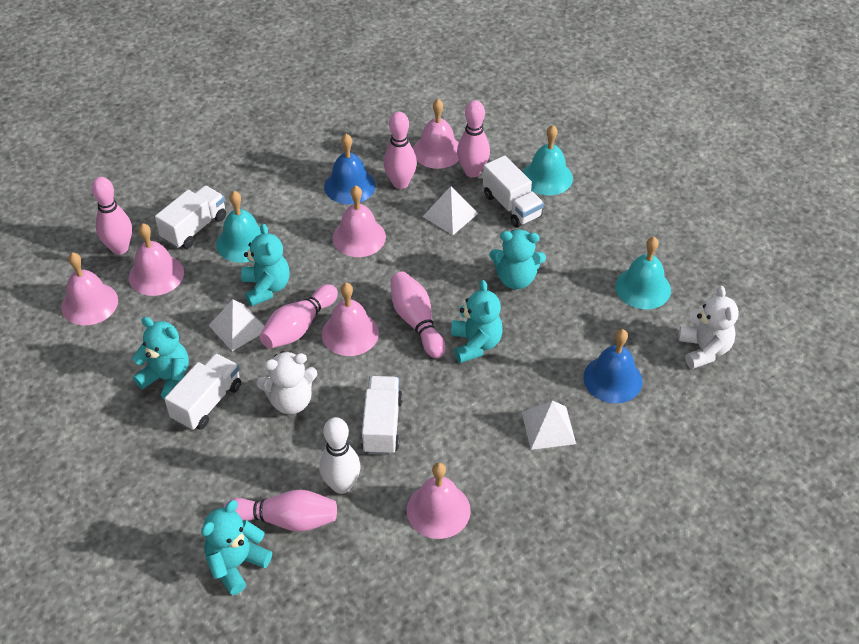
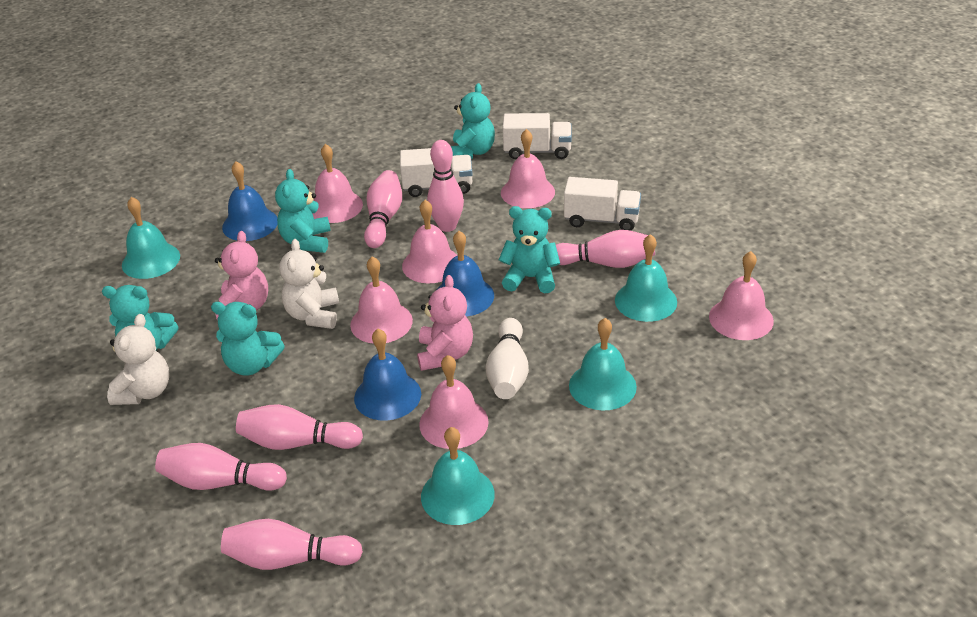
blue bell: 2 -> 3
pink teddy bear: 0 -> 2
turquoise bell: 3 -> 4
white pyramid: 3 -> 0
white truck: 4 -> 3

